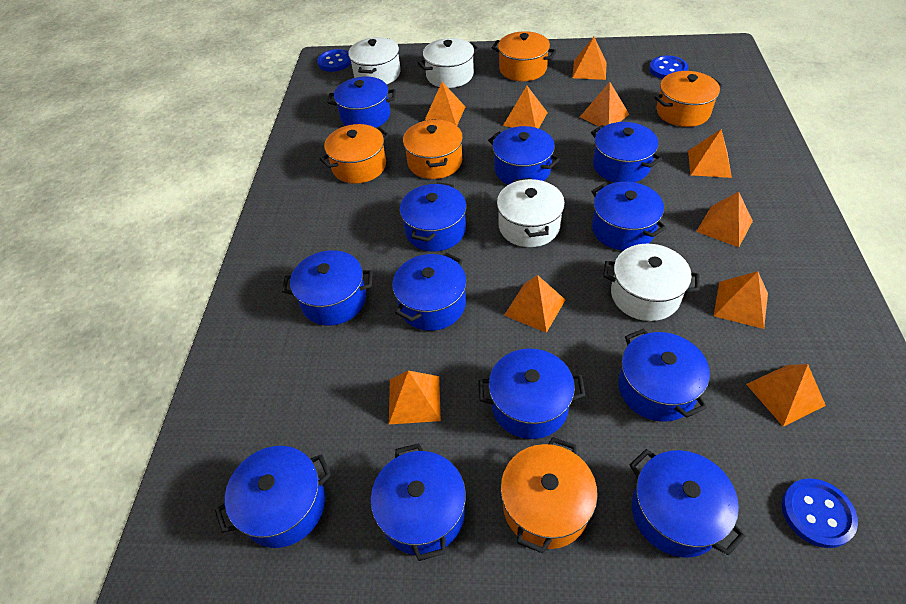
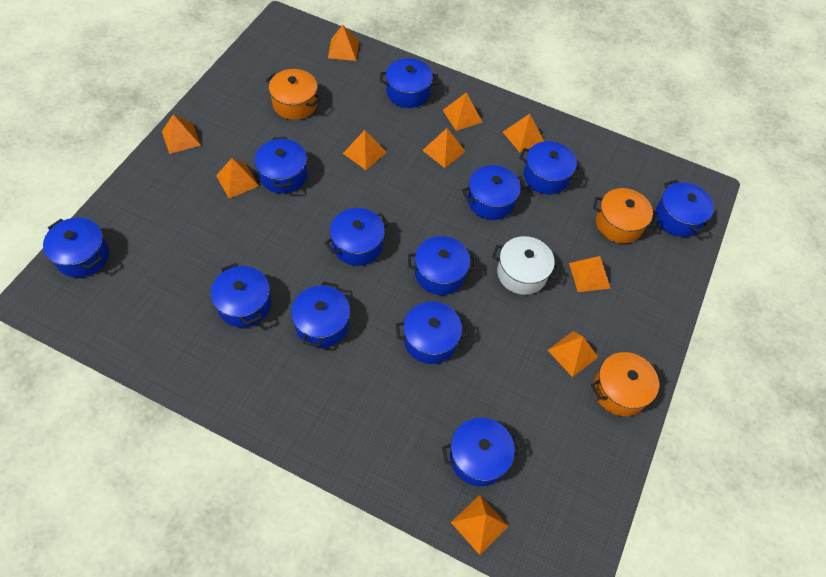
blue button: 3 -> 0
orange pot: 5 -> 3
white pot: 4 -> 1

